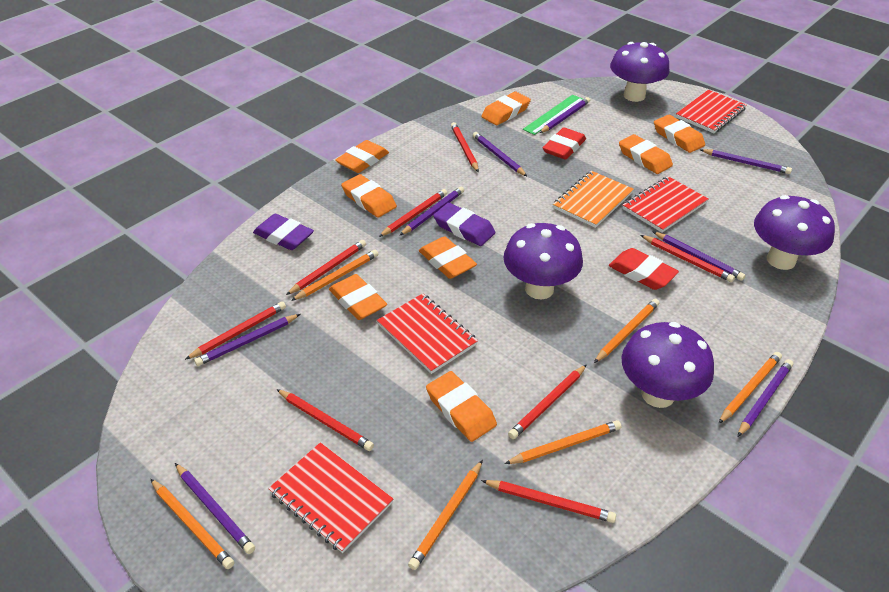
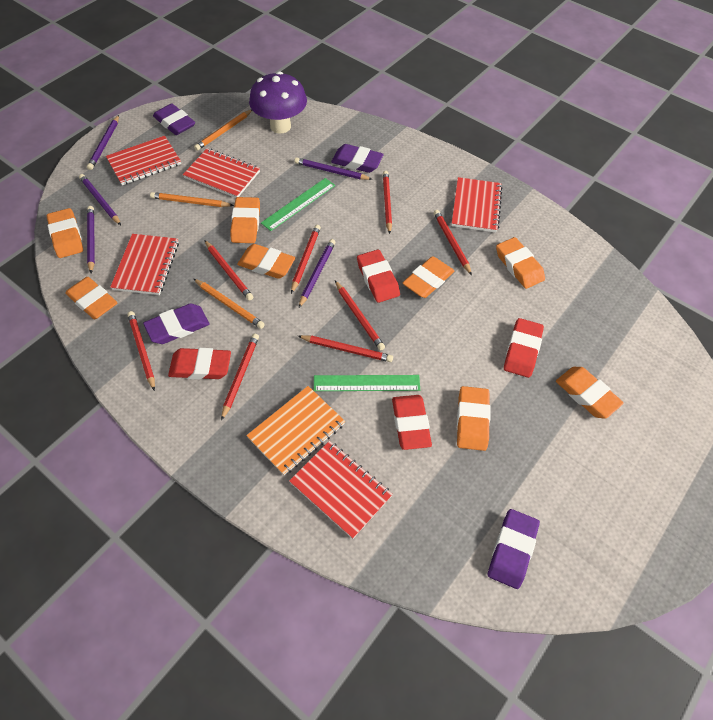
green ruler: 1 -> 2
orange pencil: 6 -> 3
purple eraser: 2 -> 4
purple mushroom: 4 -> 1
purple pencil: 8 -> 5
red eraser: 2 -> 4
red notebook: 4 -> 5

